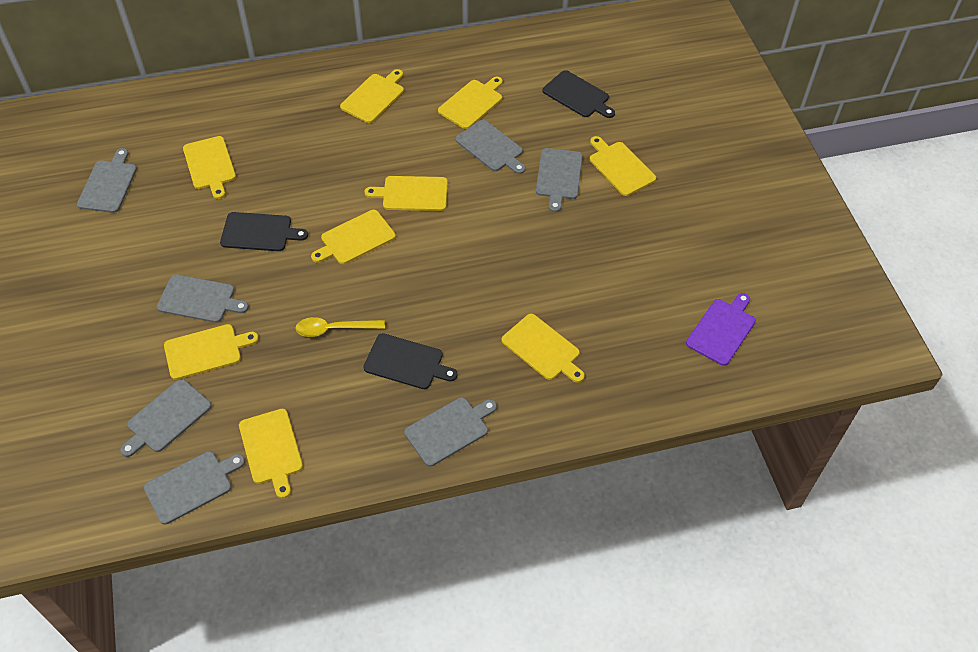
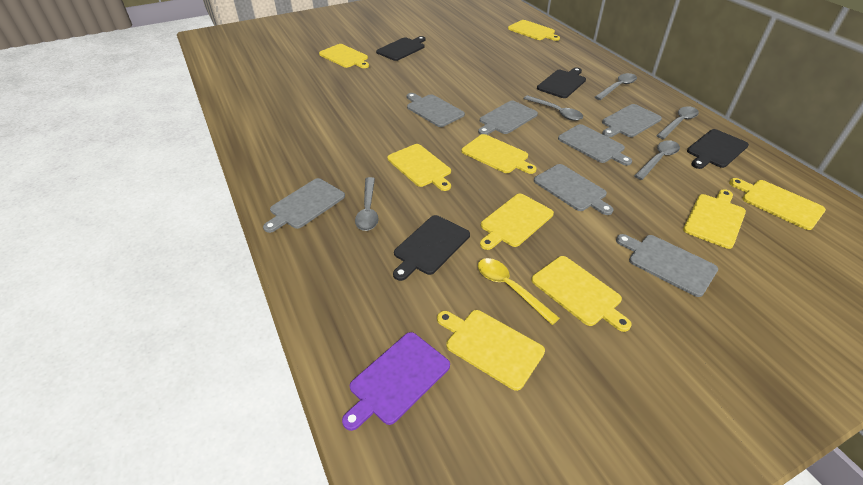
black cutting board: 3 -> 4
grey spoon: 0 -> 5

